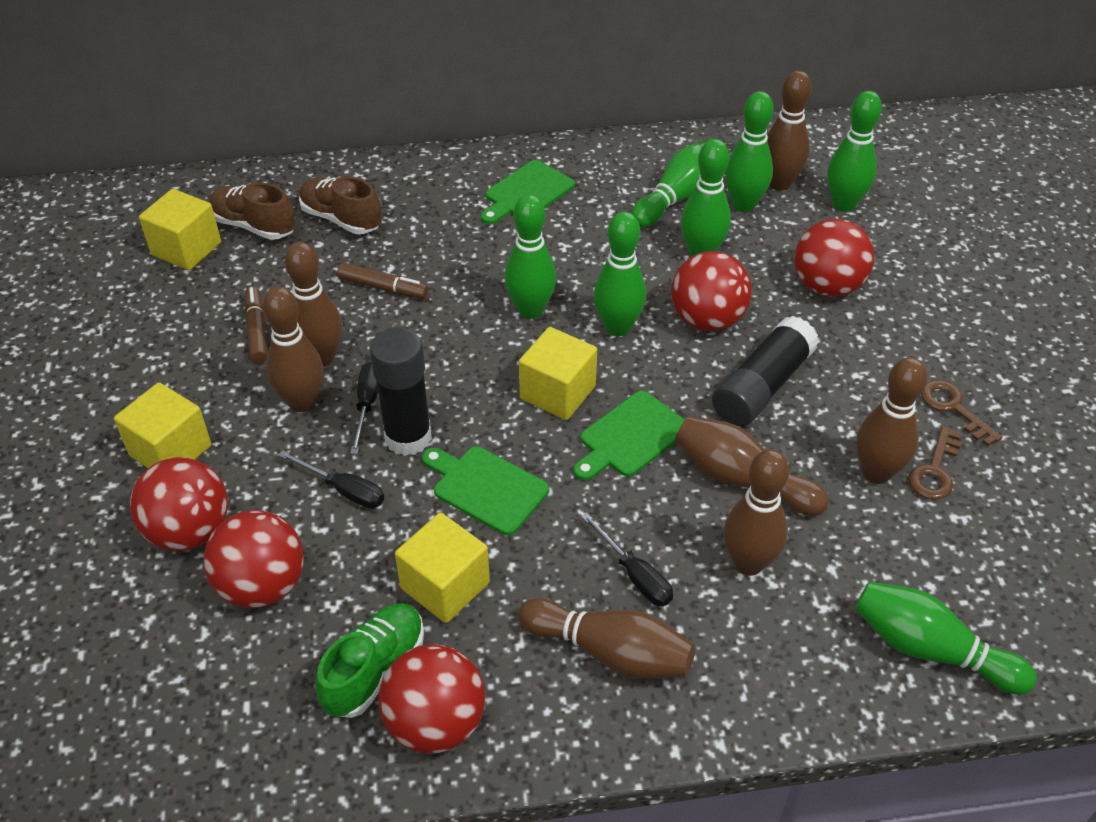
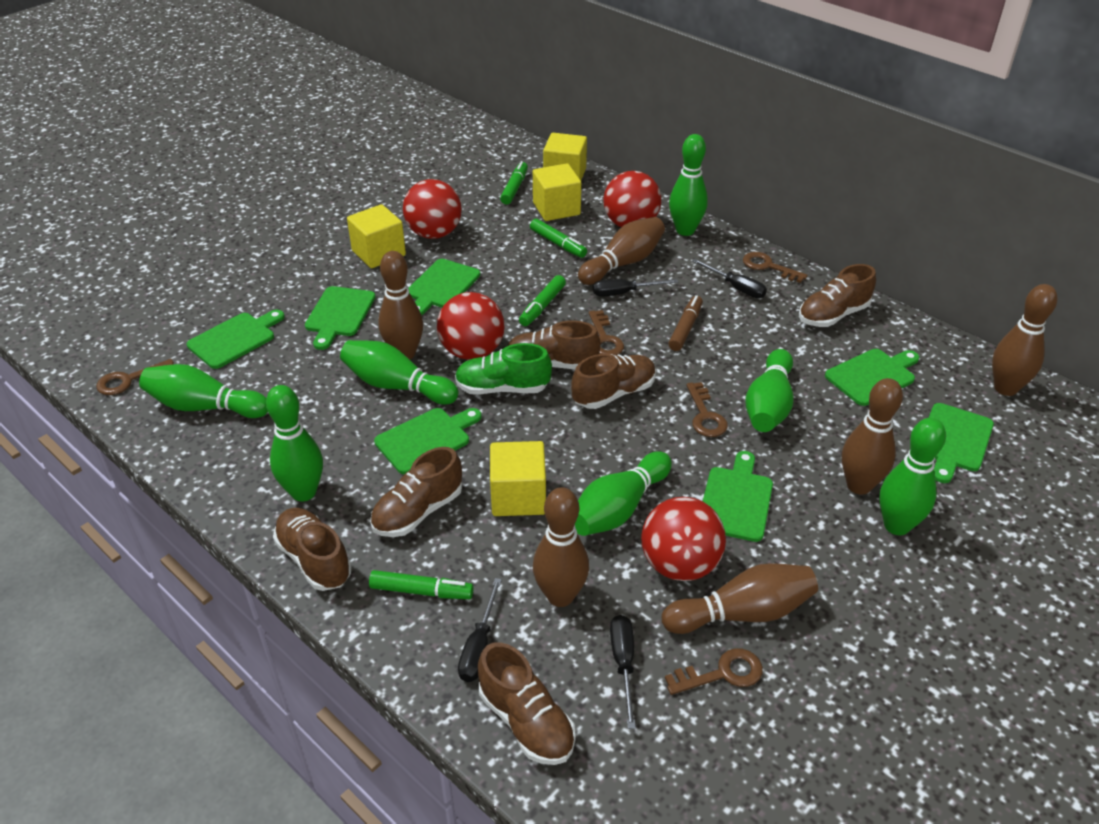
black glue stick: 2 -> 0
black screwdriver: 3 -> 4
brown bowling pin: 7 -> 6
brown key: 2 -> 5
brown marker: 2 -> 1
brown shoe: 2 -> 6
green cutting board: 3 -> 7
green marker: 0 -> 4
red ball: 5 -> 4

